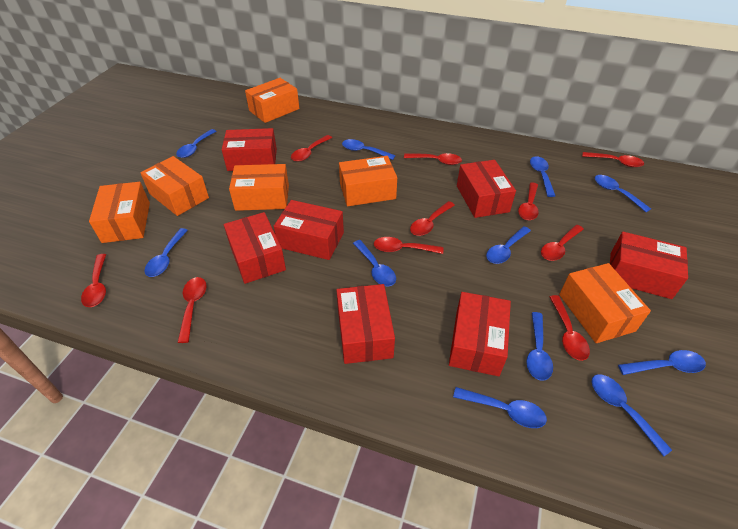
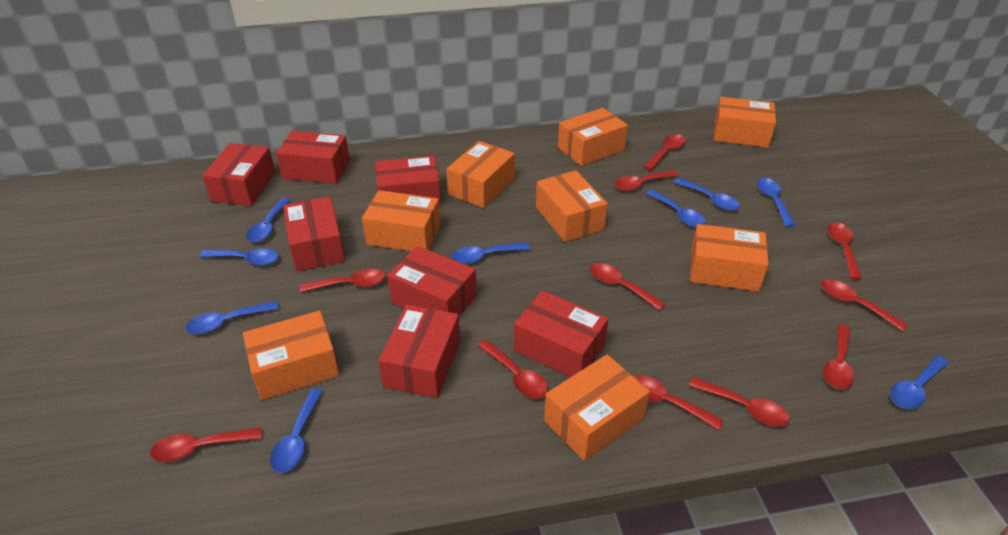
blue spoon: 11 -> 9
orange box: 6 -> 8
red spoon: 10 -> 11

